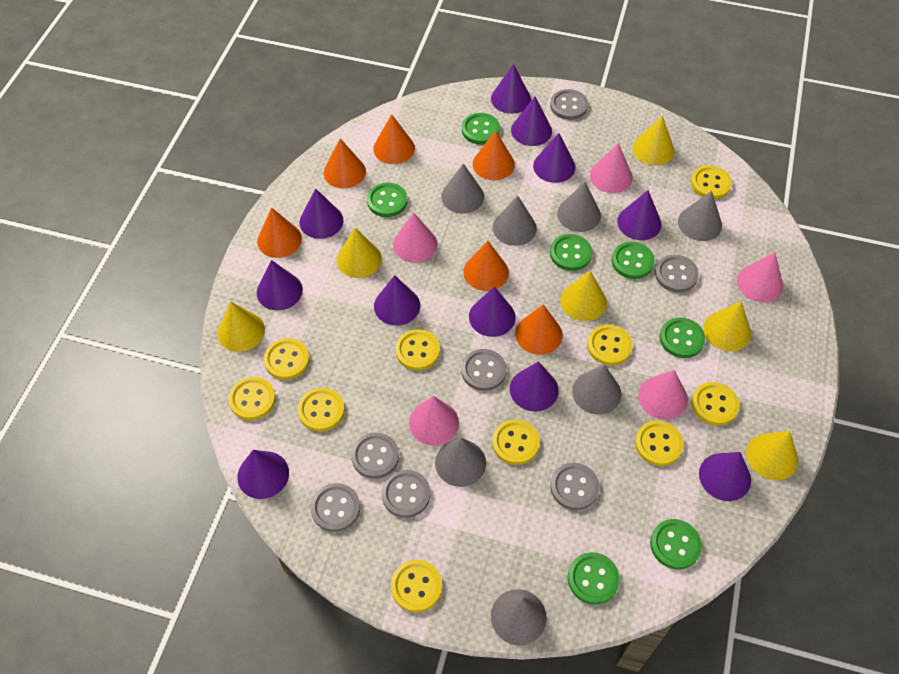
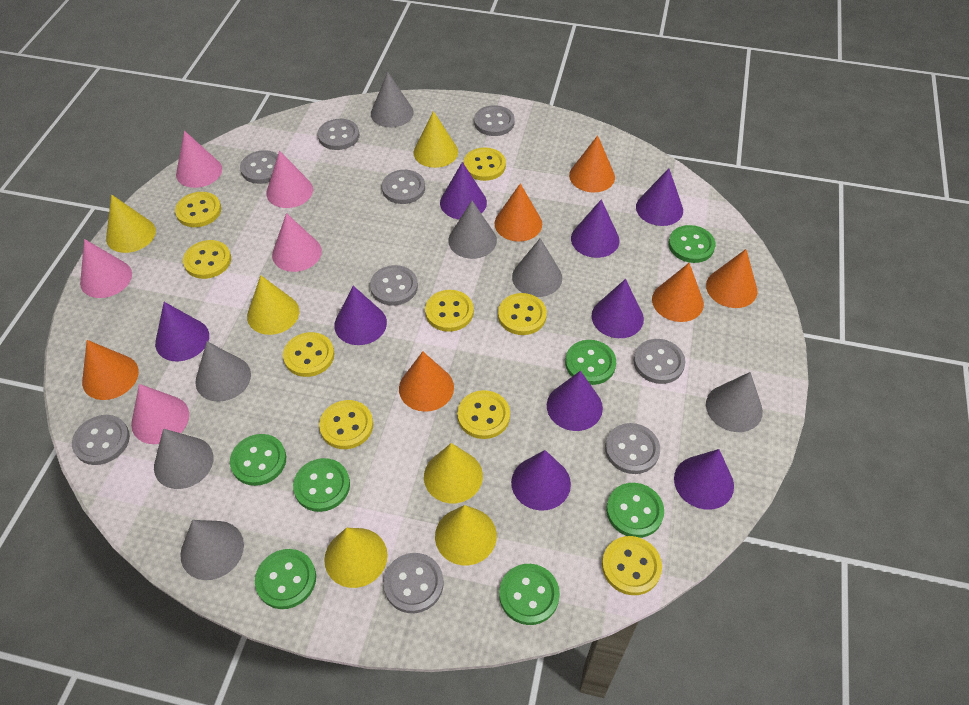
grey button: 7 -> 9
purple cone: 11 -> 9
yellow button: 10 -> 9

